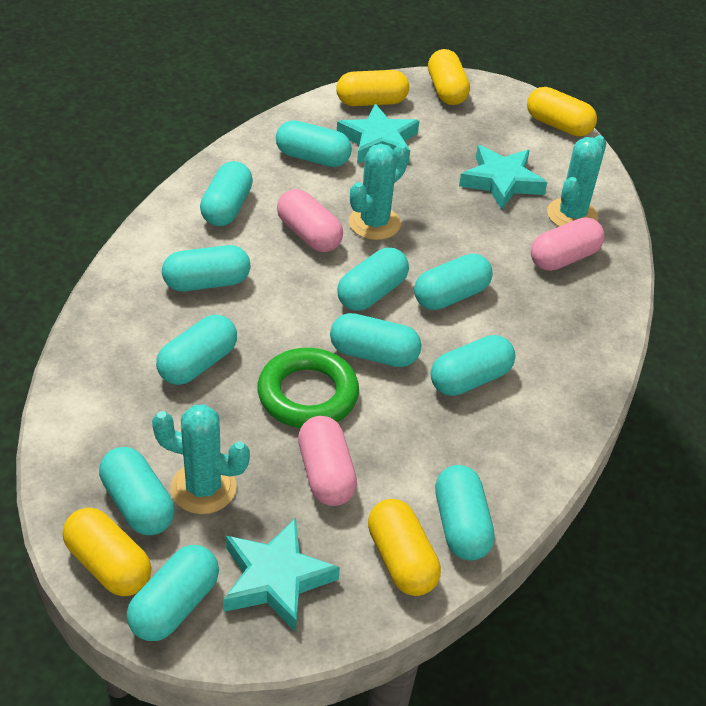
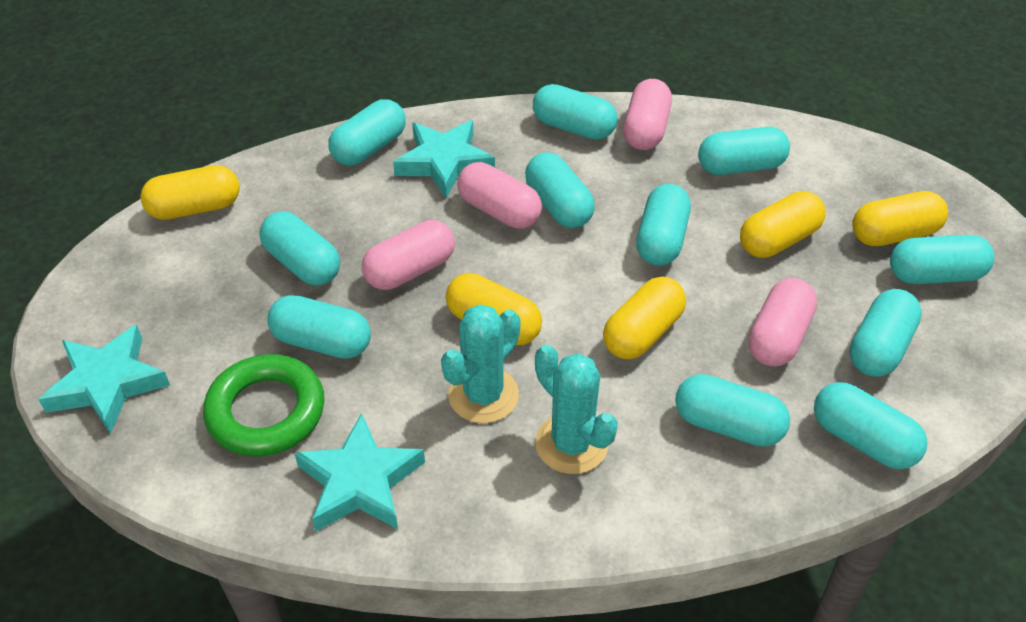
pink capsule: 3 -> 4
turquoise cactus: 3 -> 2

